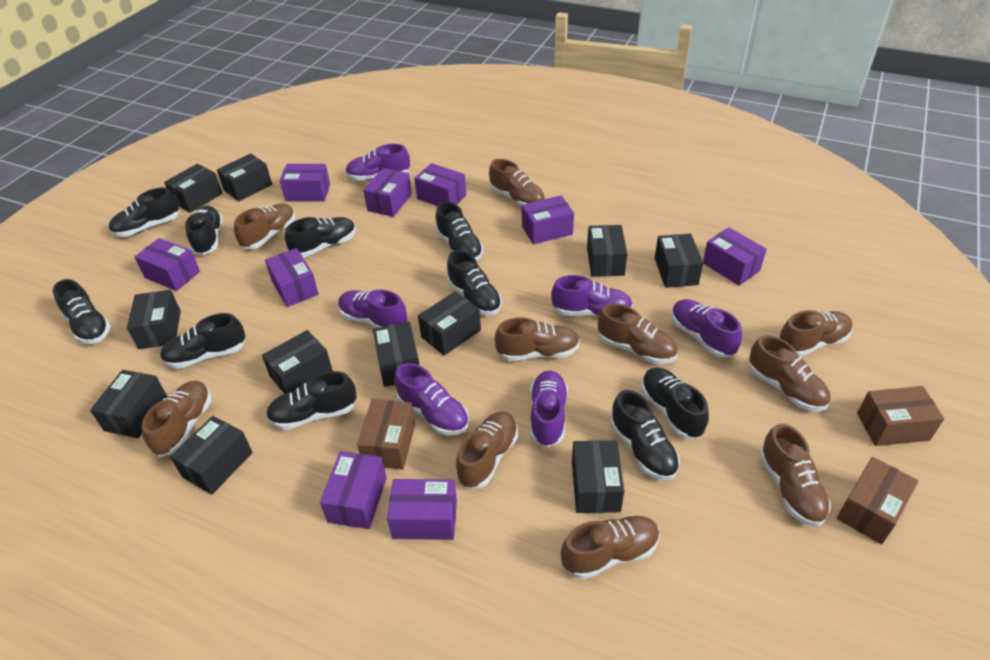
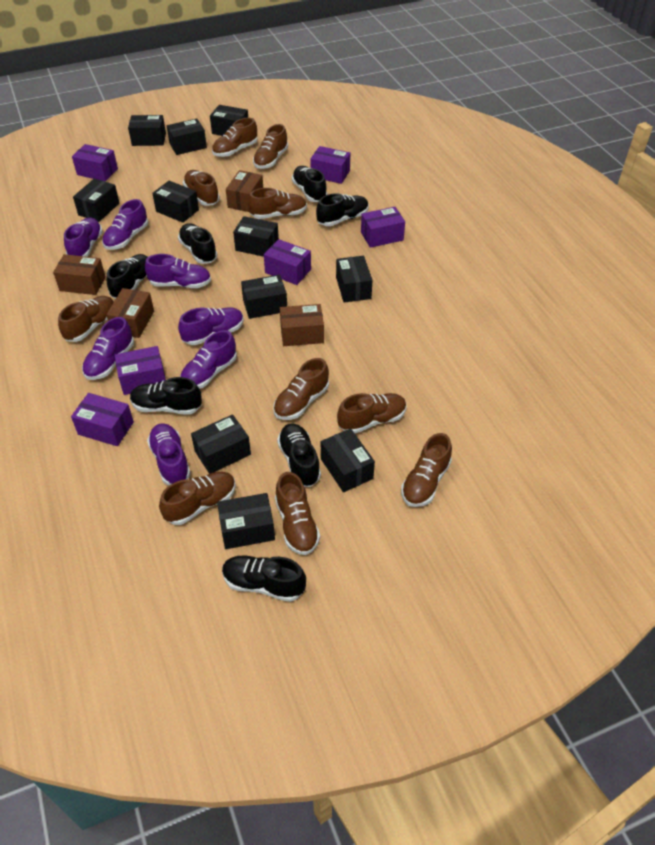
black shoe: 10 -> 7
brown box: 3 -> 4
purple box: 9 -> 6
purple shoe: 6 -> 7

